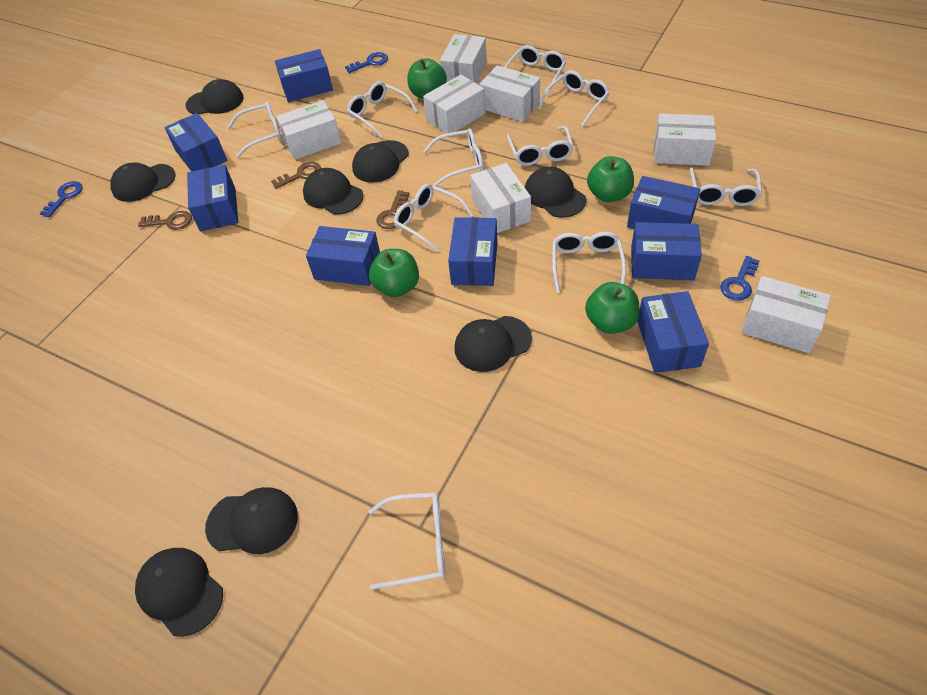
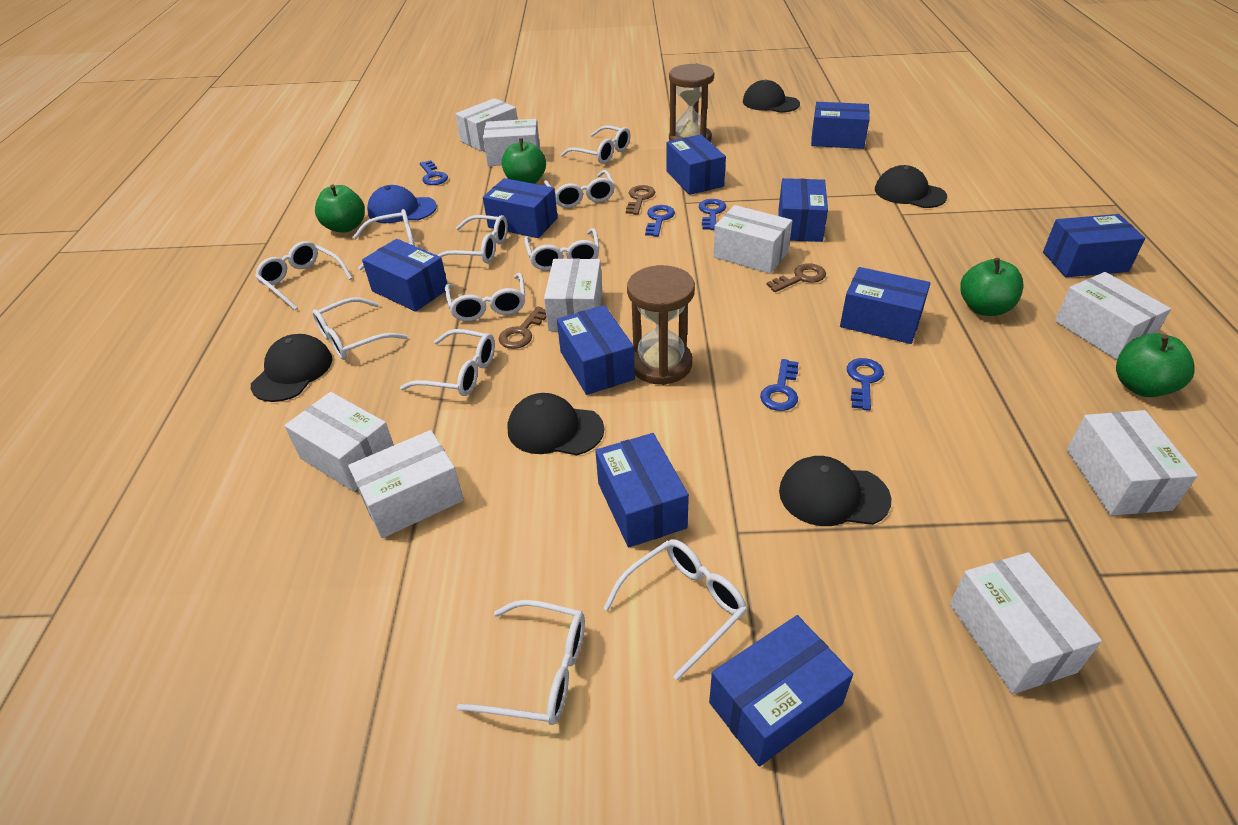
black cap: 8 -> 5
blue box: 8 -> 10
blue cap: 0 -> 1
blue key: 3 -> 5
brown hourglass: 0 -> 2
white box: 7 -> 9
white glasses: 10 -> 11

